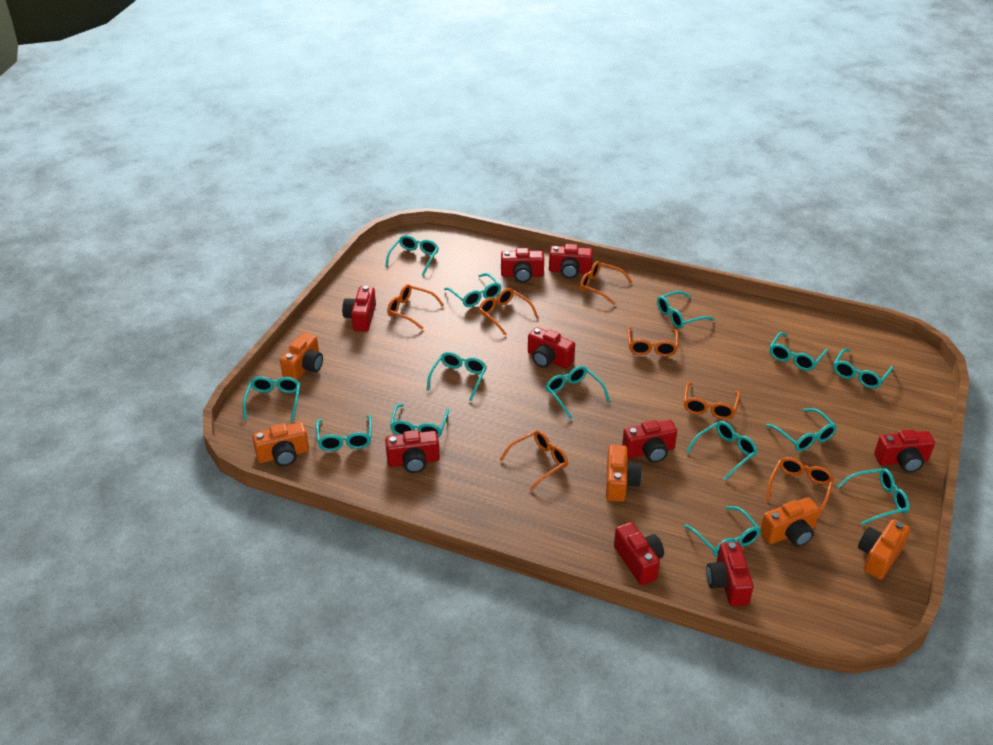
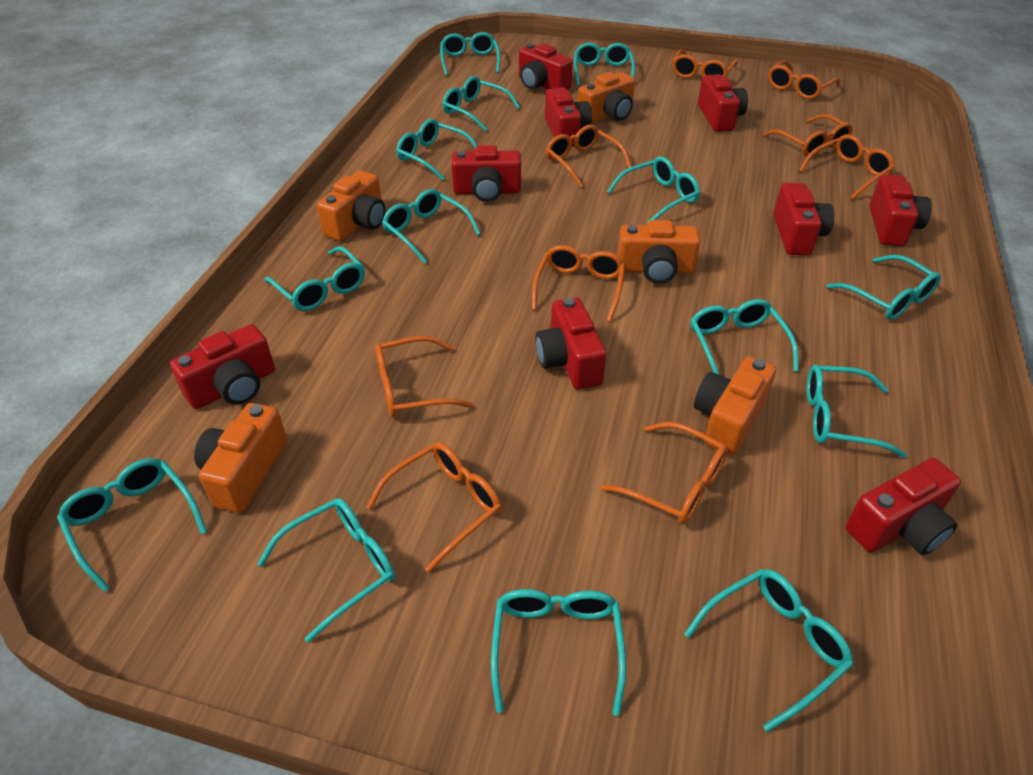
orange glasses: 7 -> 9

